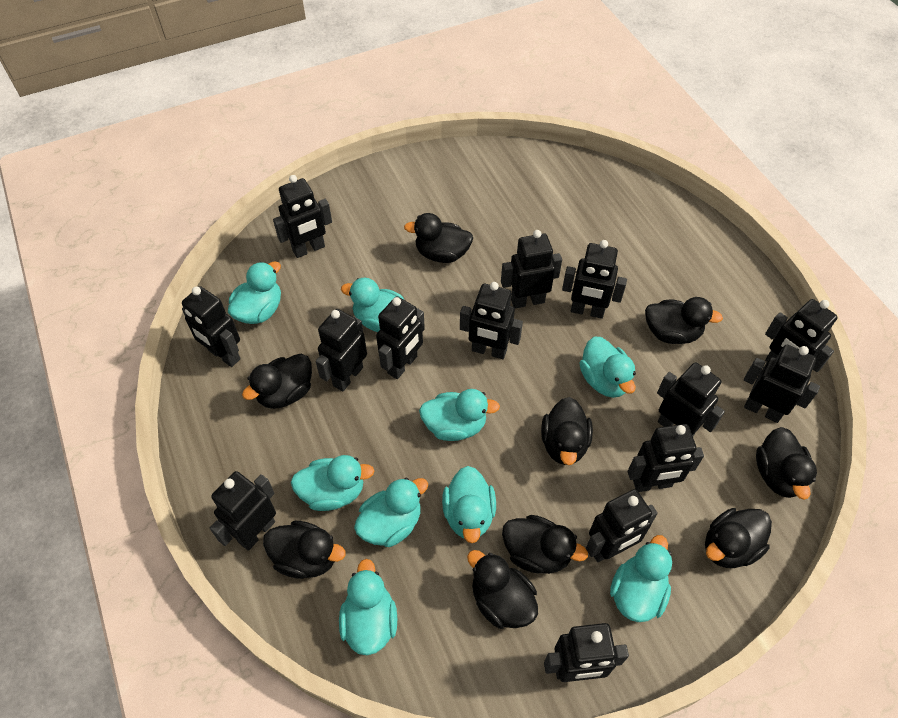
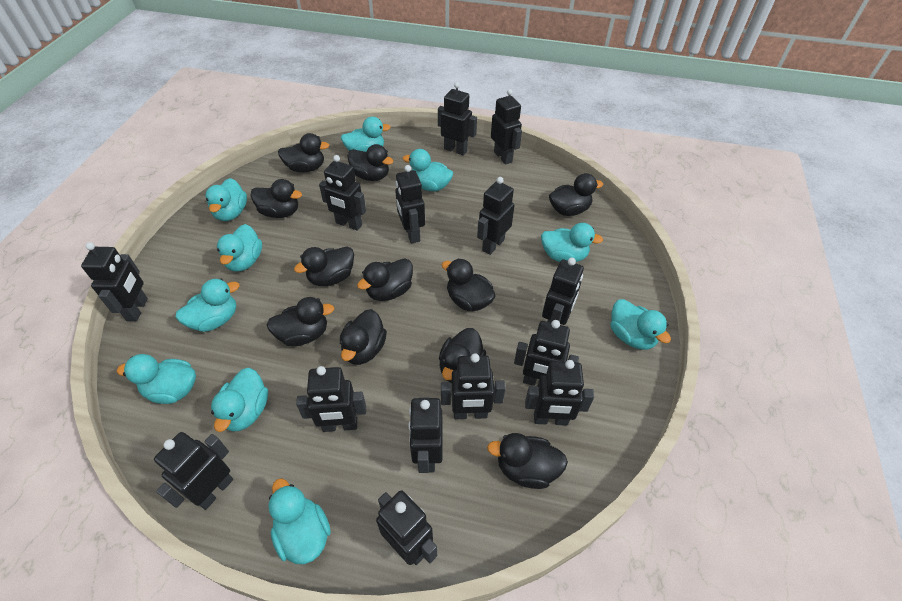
black duck: 9 -> 11
turquoise duck: 9 -> 10

